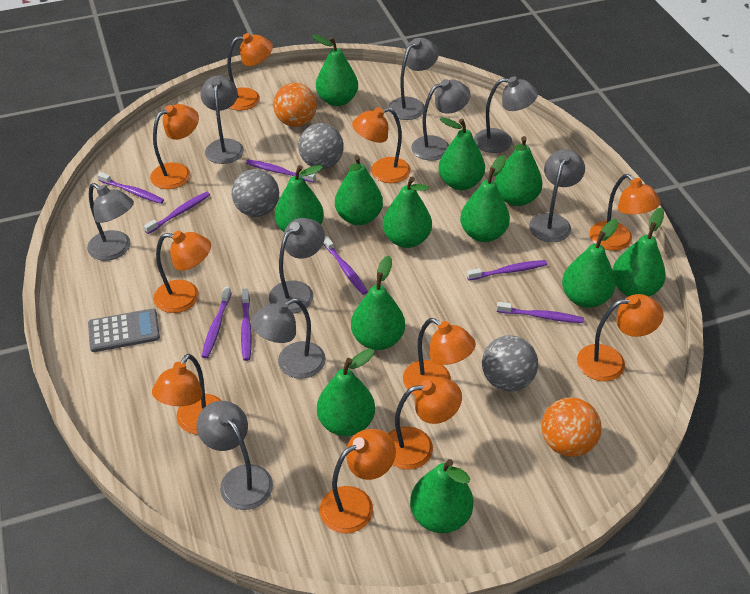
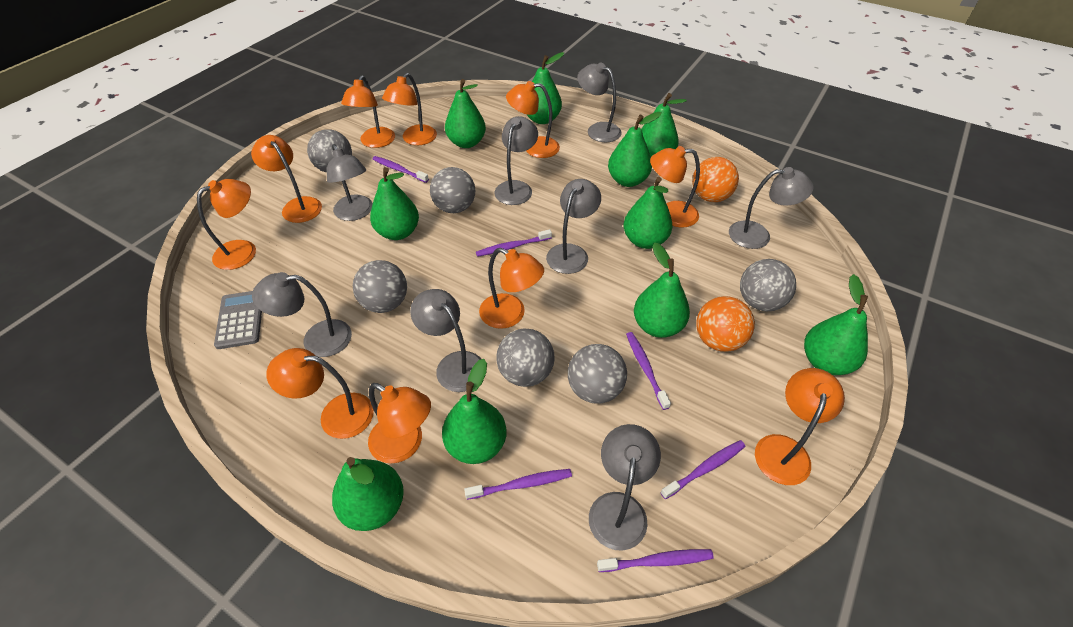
green pear: 12 -> 10
grey ball: 3 -> 6
grey lamp: 9 -> 8
purple toothbrush: 8 -> 6

